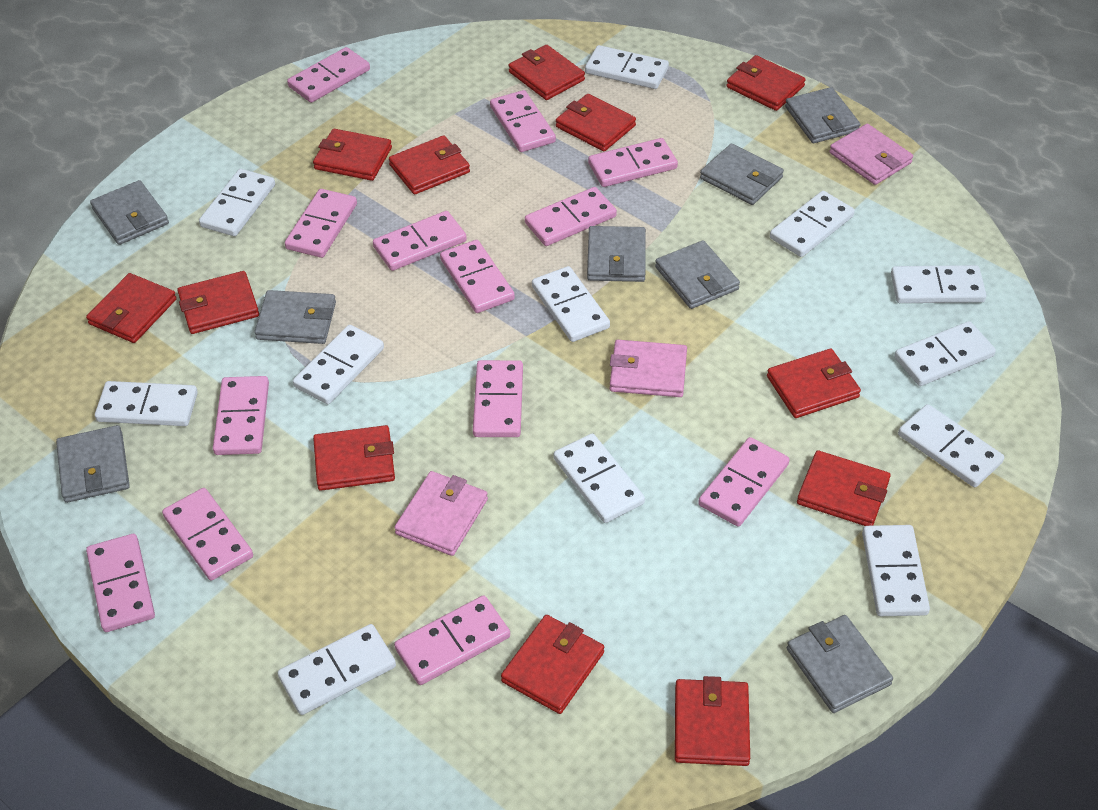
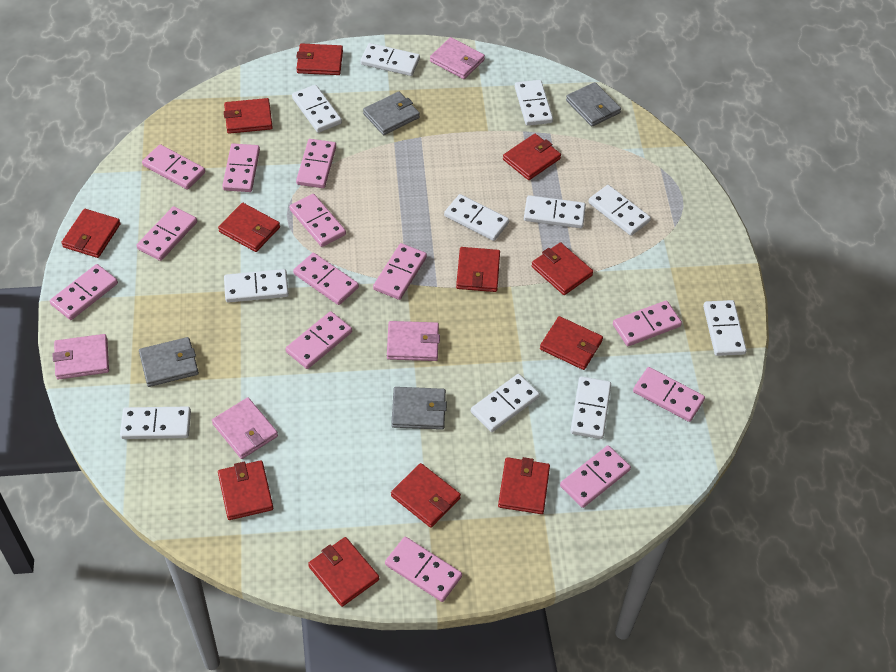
grey wallet: 8 -> 4
pink wallet: 3 -> 4
white domino: 12 -> 11

